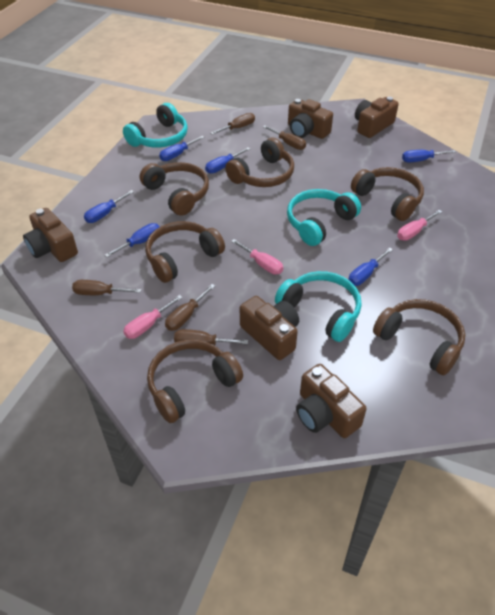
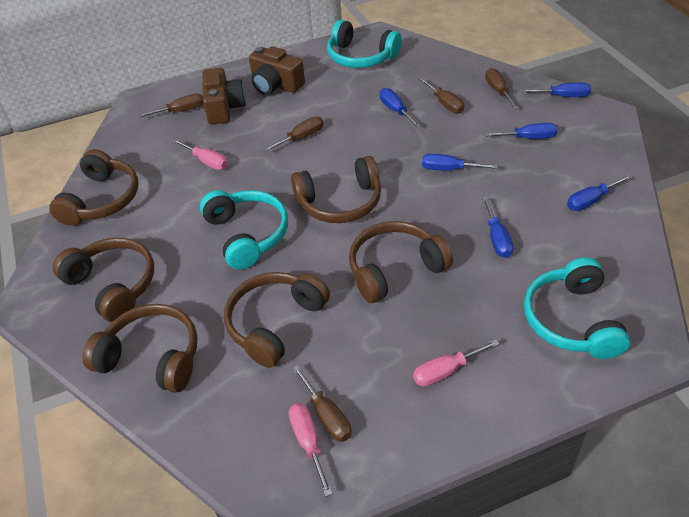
brown camera: 5 -> 2

